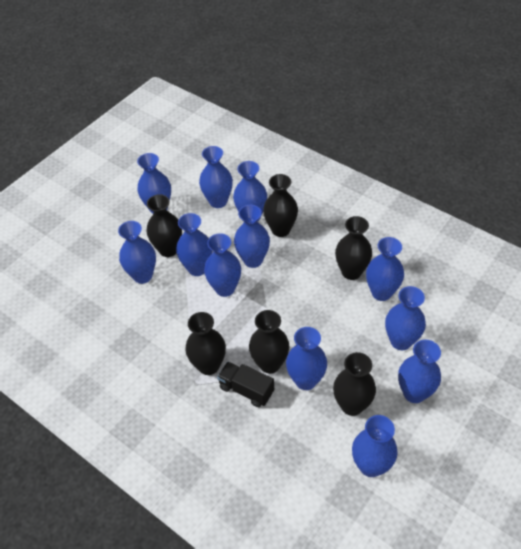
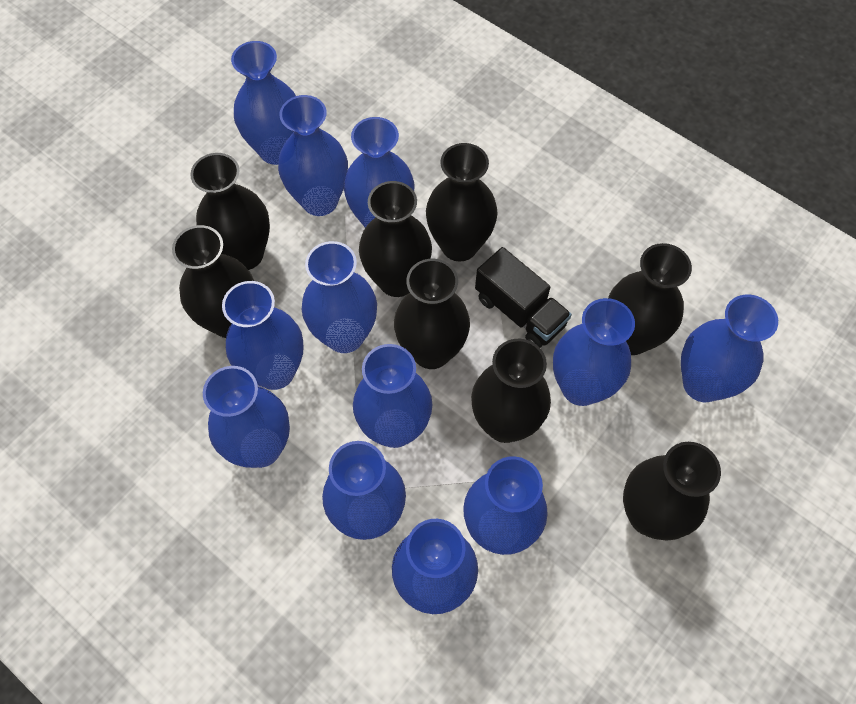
black vase: 6 -> 8

